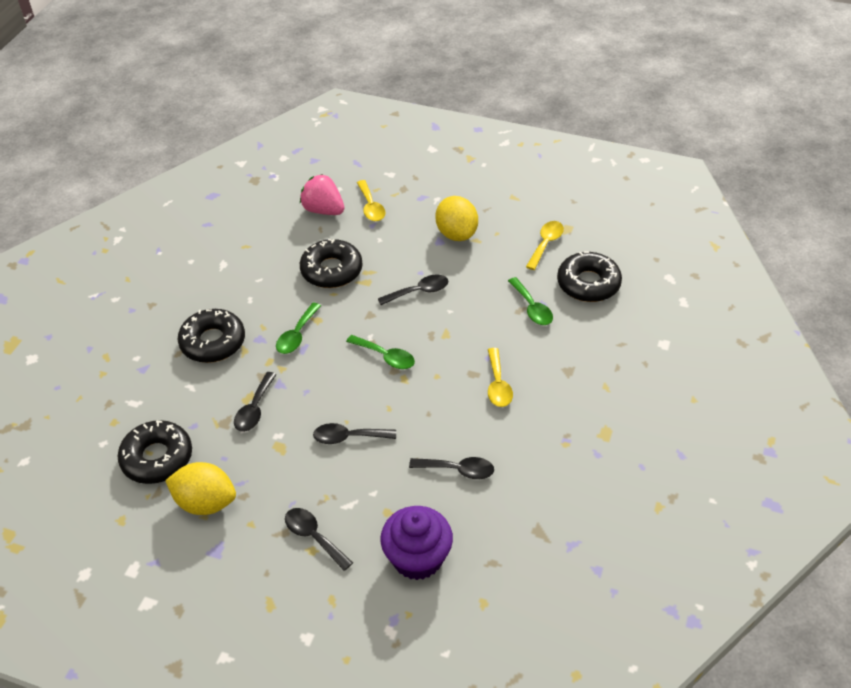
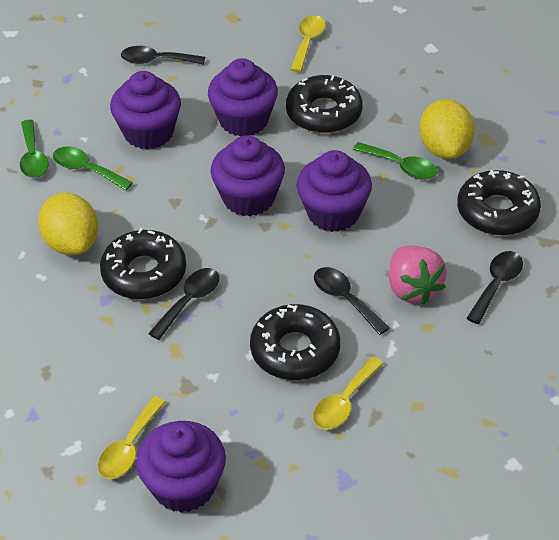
black spoon: 5 -> 4
purple cupcake: 1 -> 5

